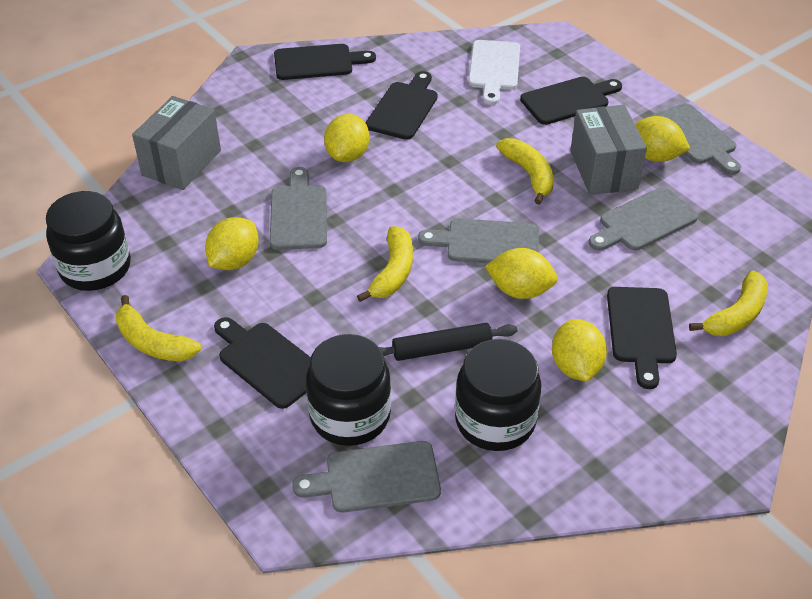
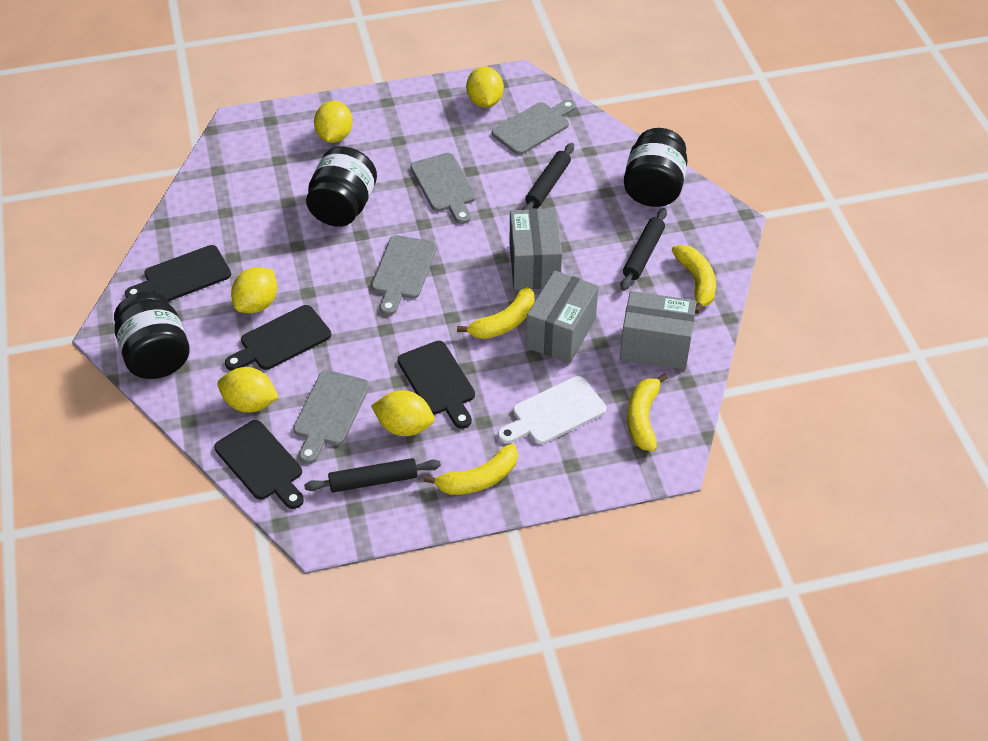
black cutting board: 5 -> 4
black rolling pin: 1 -> 3
grey box: 2 -> 3
grey cutting board: 5 -> 4

